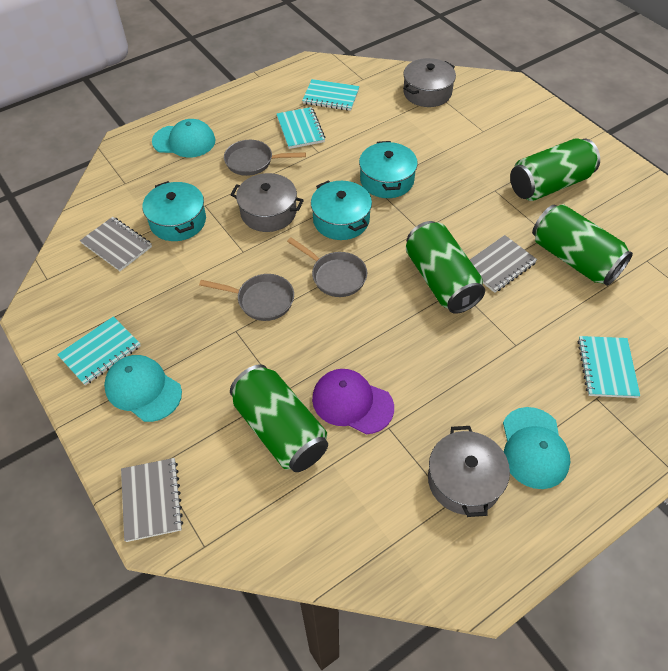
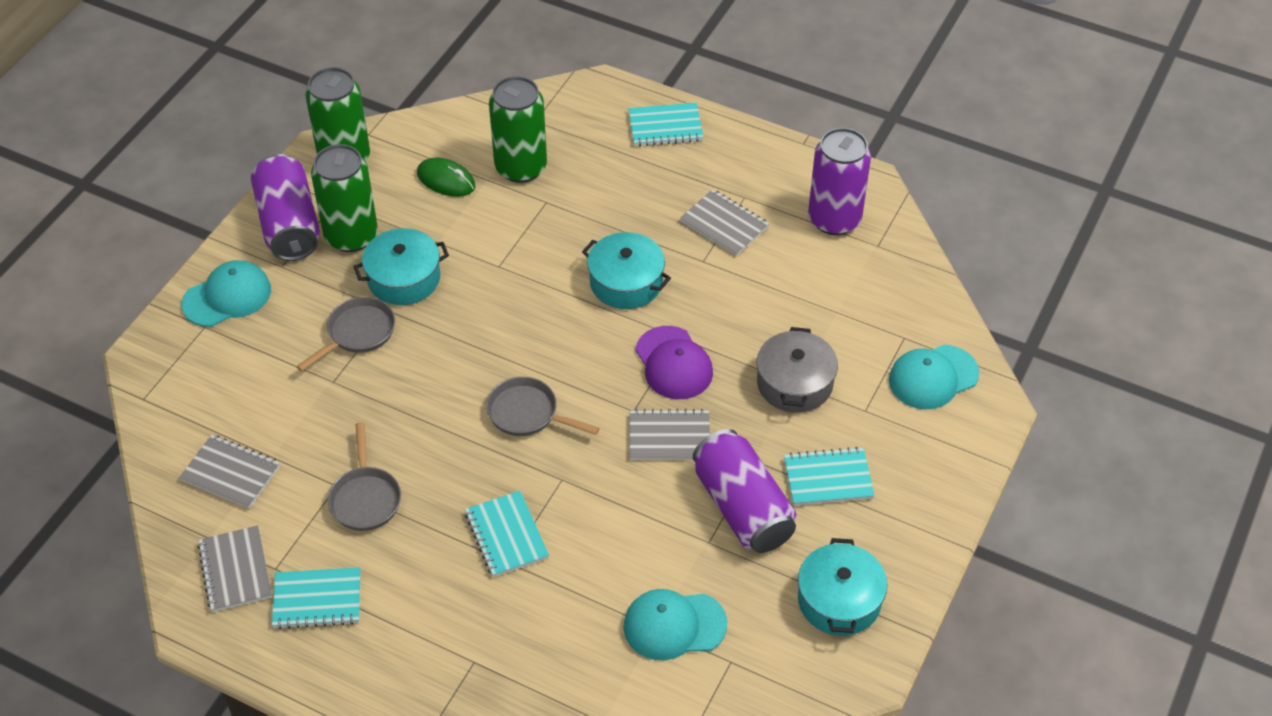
green can: 4 -> 3
green mouse: 0 -> 1
grey notebook: 3 -> 4
grey pot: 3 -> 1
purple can: 0 -> 3

